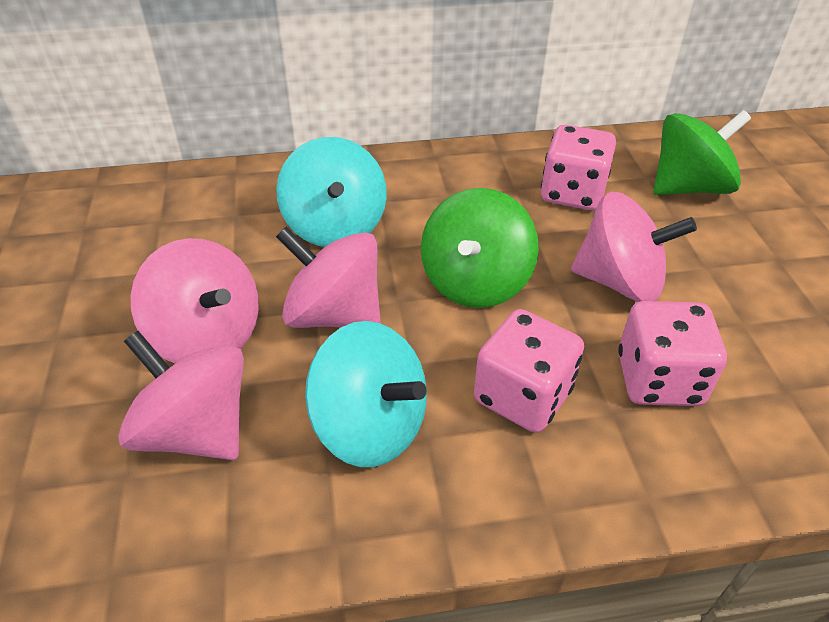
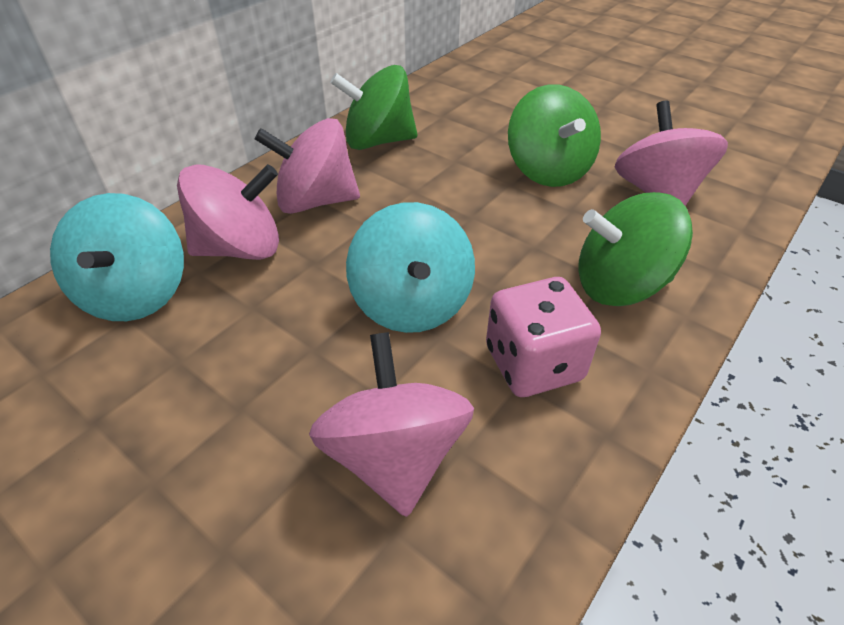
green spinning top: 2 -> 3
pink dice: 3 -> 1

